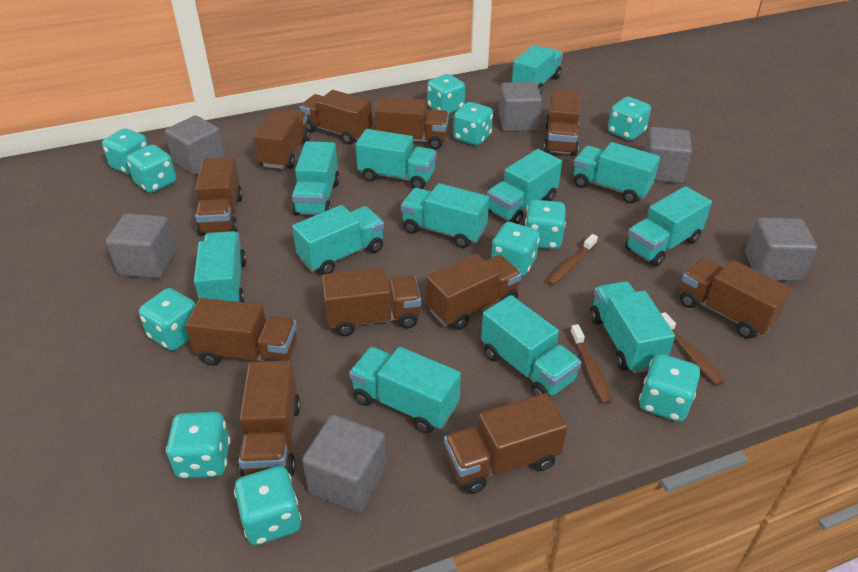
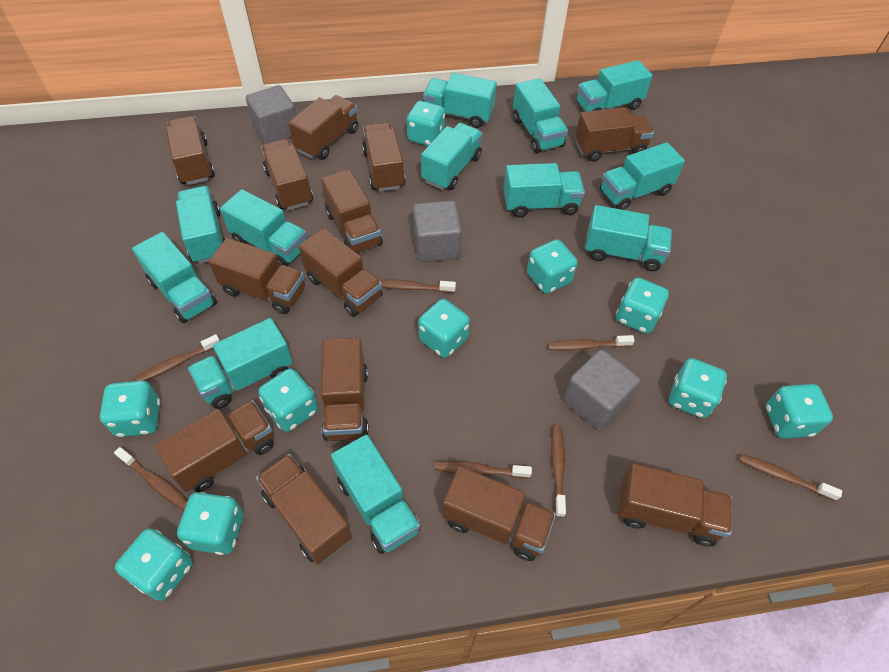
brown toothbrush: 3 -> 7
brown truck: 11 -> 13
grey cube: 6 -> 3
turquoise dice: 11 -> 10

